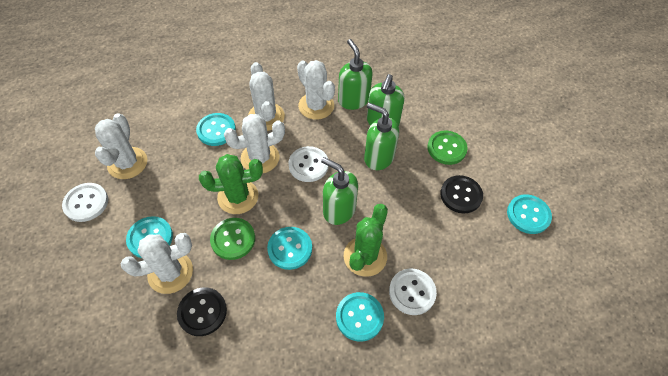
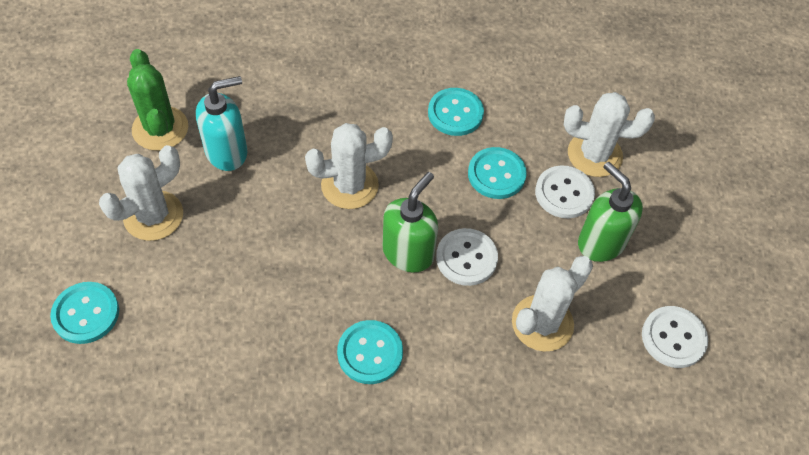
black button: 2 -> 0
green button: 2 -> 0
green cactus: 2 -> 1
green soap dispenser: 4 -> 2
turquoise button: 5 -> 4
turquoise soap dispenser: 0 -> 1
white cactus: 5 -> 4

